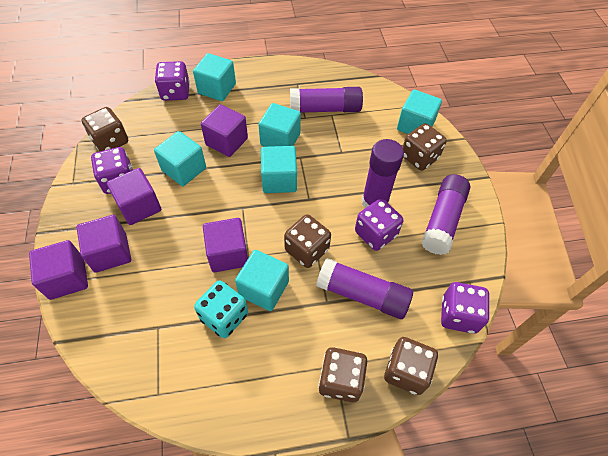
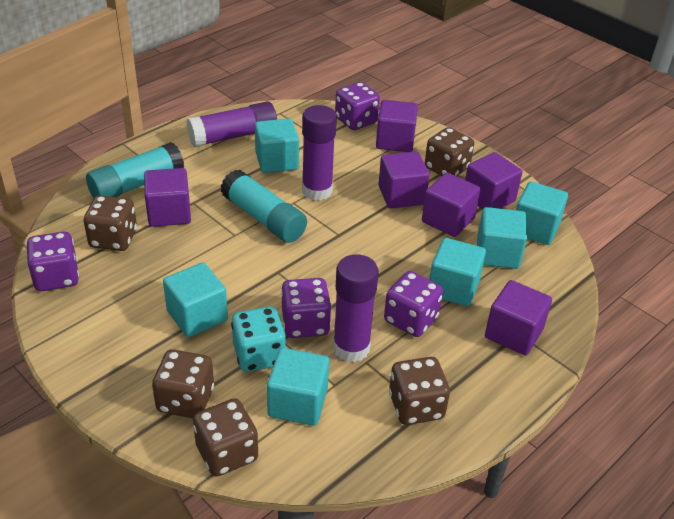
purple cube: 5 -> 6
purple glue stick: 4 -> 3
turquoise glue stick: 0 -> 2

